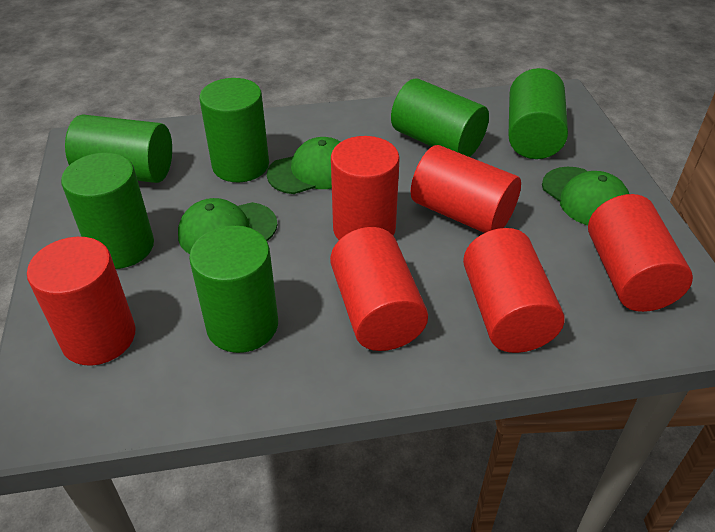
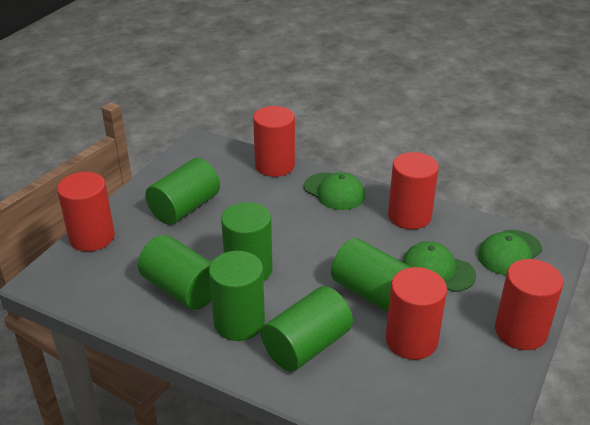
red cylinder: 6 -> 5

